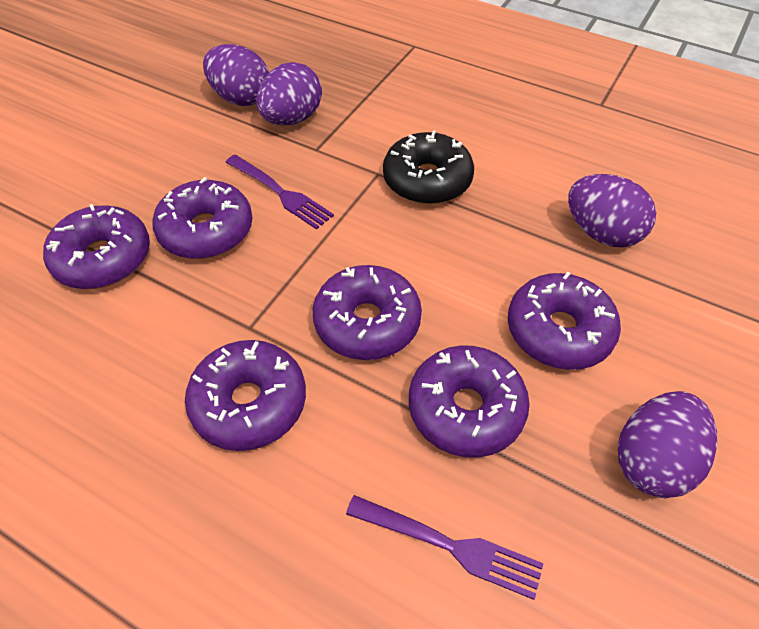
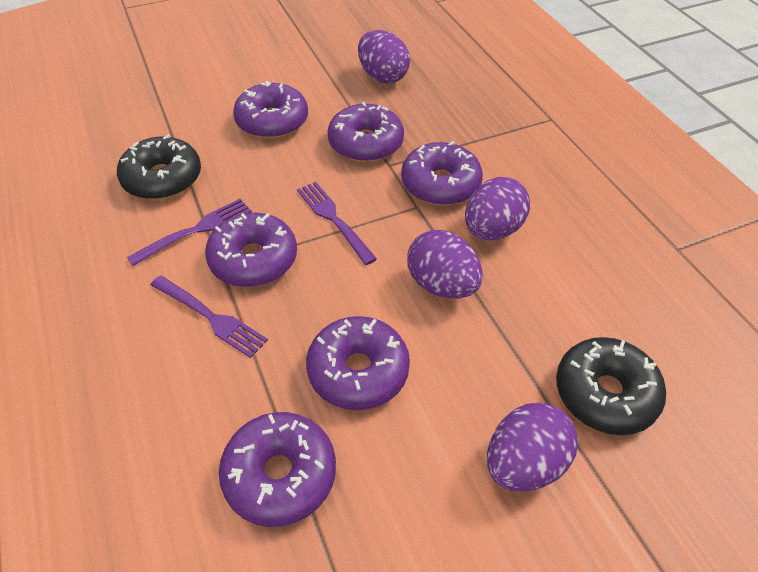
black donut: 1 -> 2
purple fork: 2 -> 3

